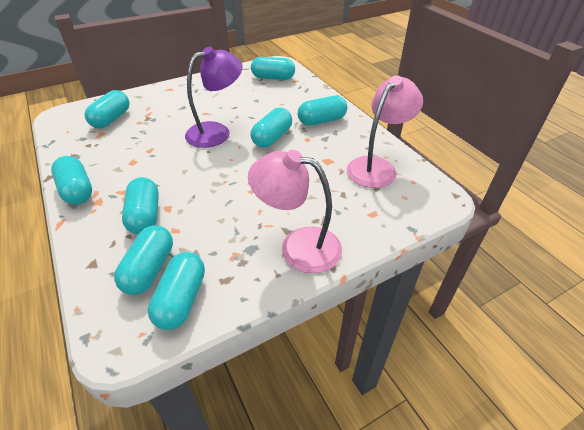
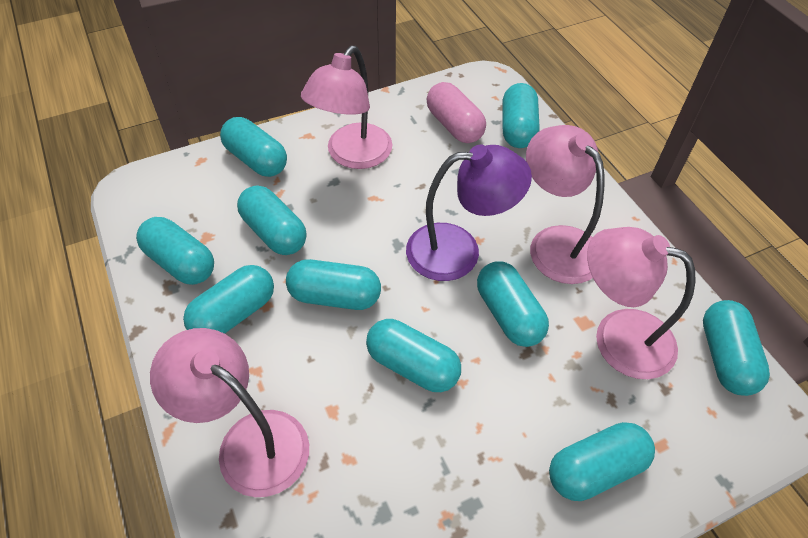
pink capsule: 0 -> 1
pink lamp: 2 -> 4
turquoise capsule: 8 -> 10

